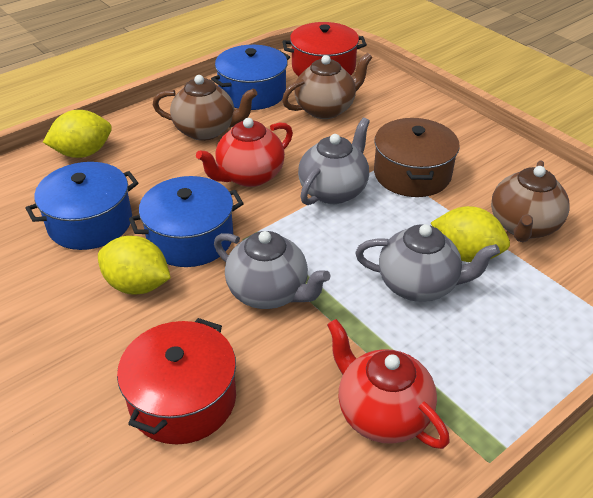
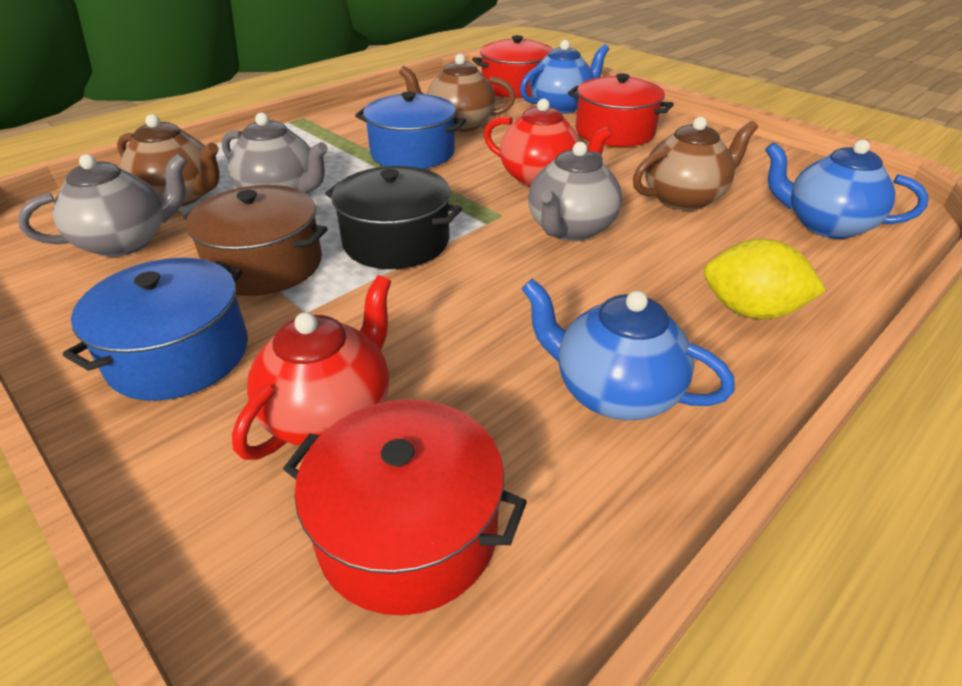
black pot: 0 -> 1
blue pot: 3 -> 2
blue teapot: 0 -> 3
red pot: 2 -> 3
yellow lemon: 3 -> 1

